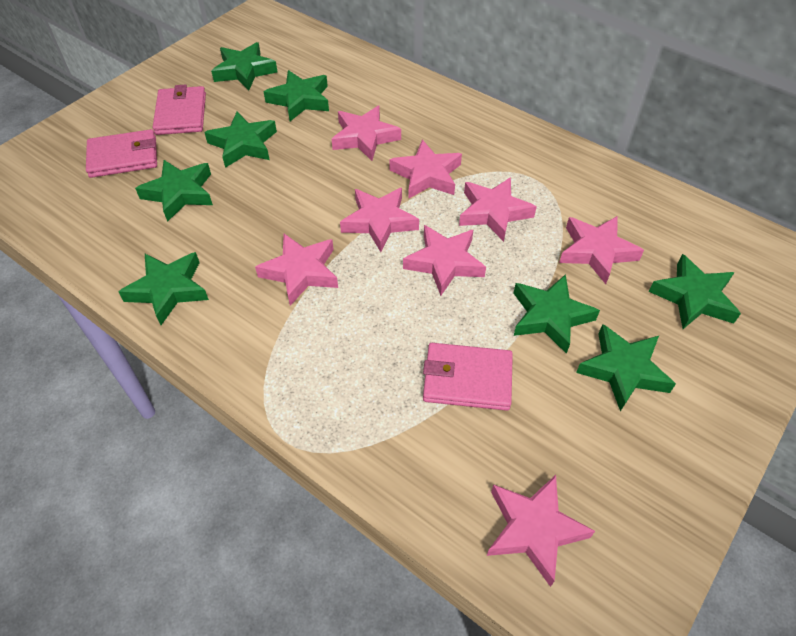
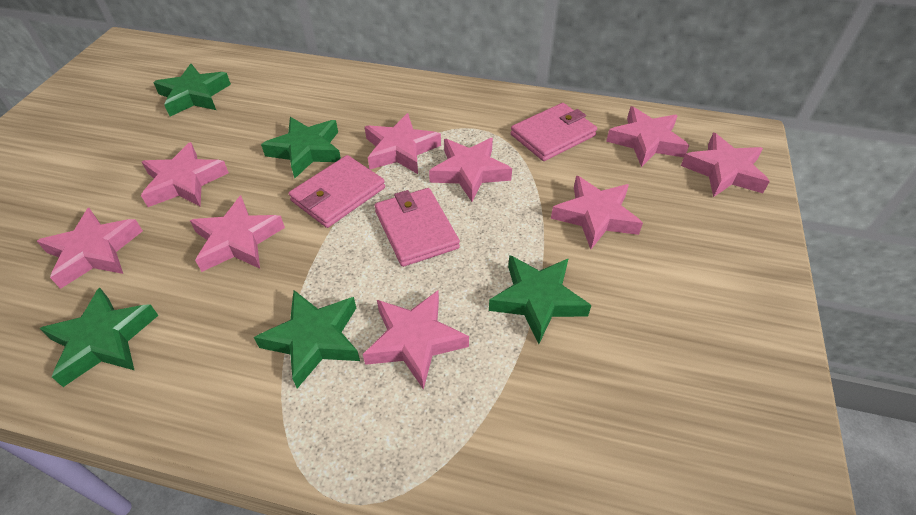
green star: 8 -> 5
pink star: 8 -> 9

